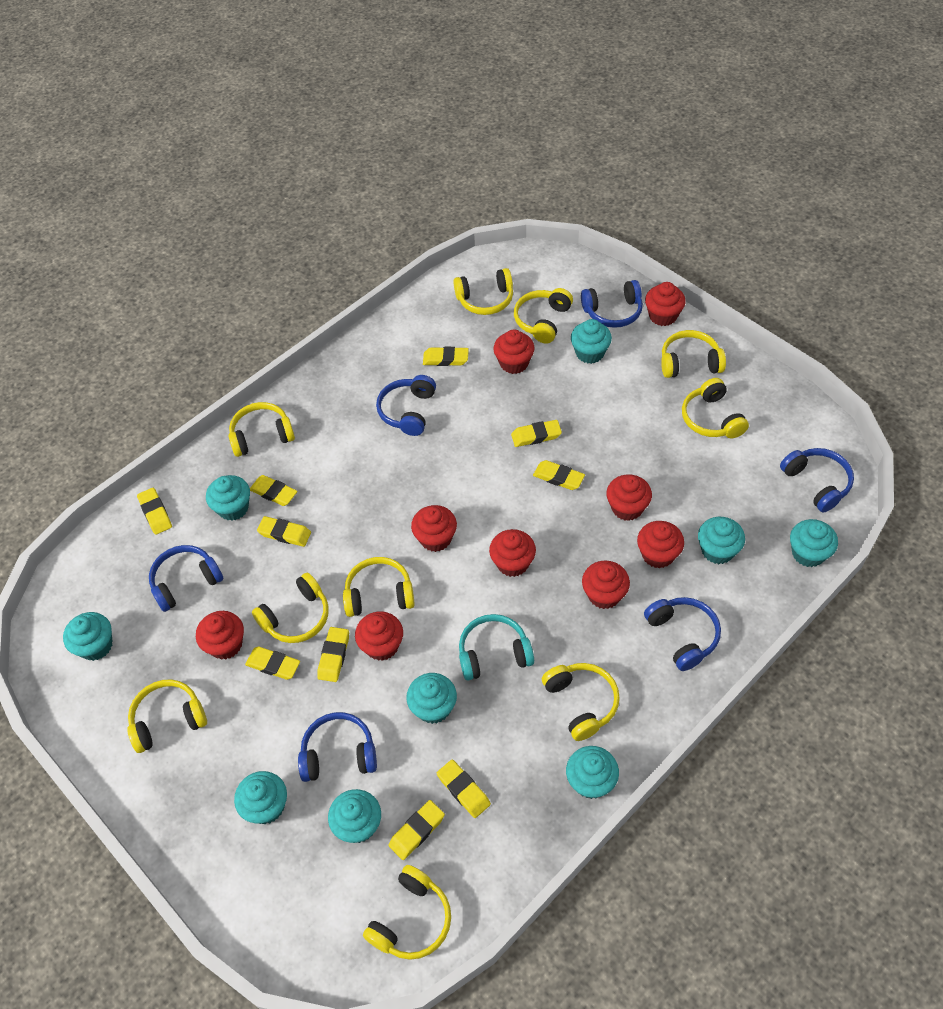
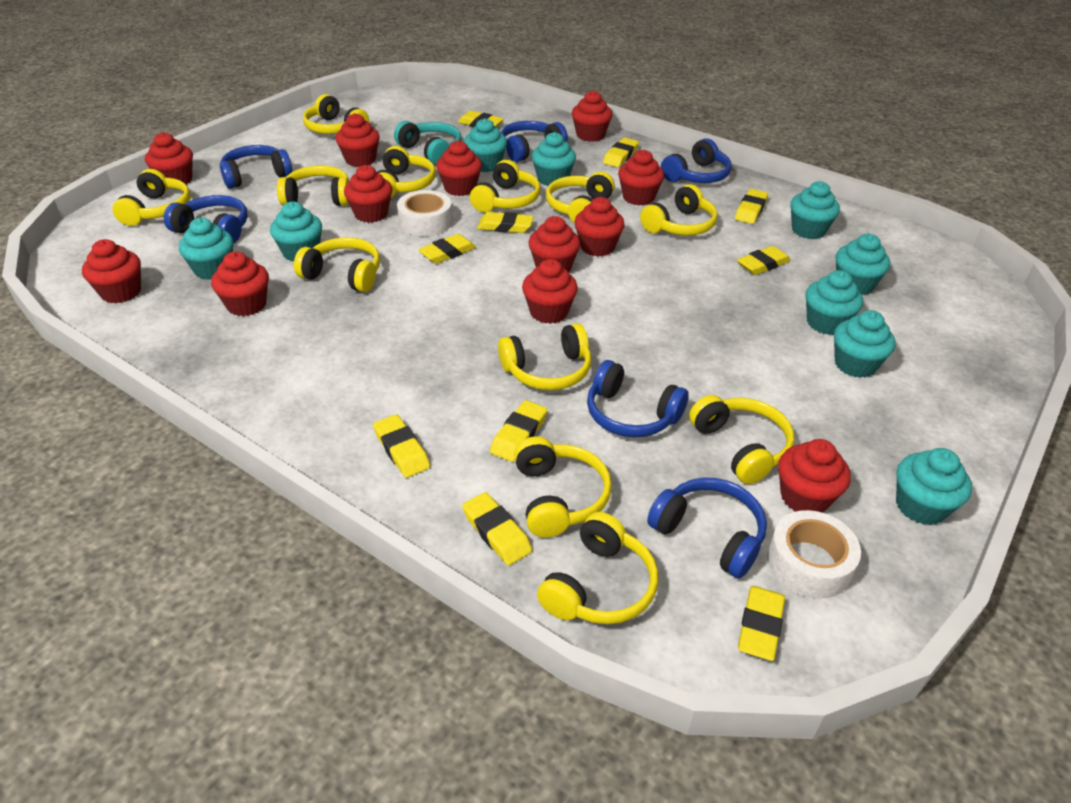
red cupcake: 9 -> 12
white tape: 0 -> 2
yellow headphones: 10 -> 12

